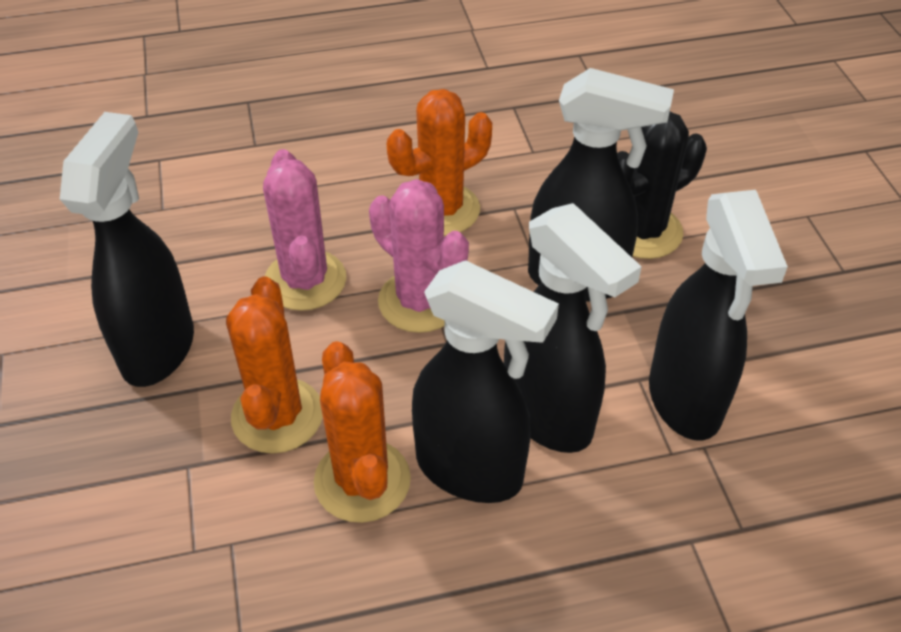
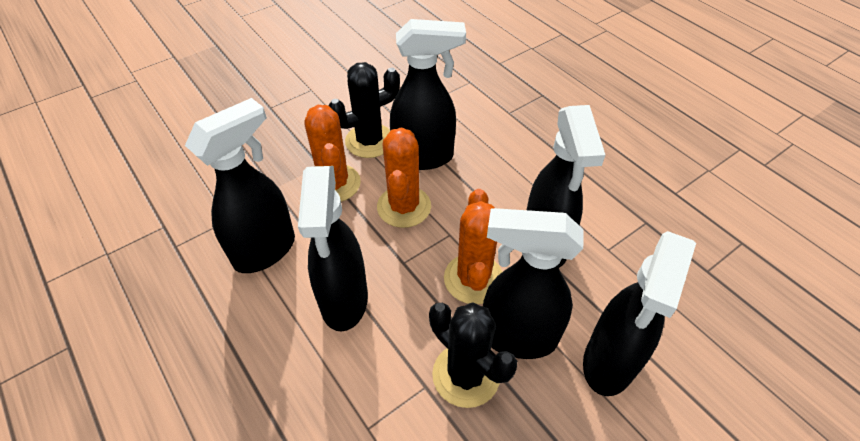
black cactus: 1 -> 2
black spray bottle: 5 -> 6
pink cactus: 2 -> 0

